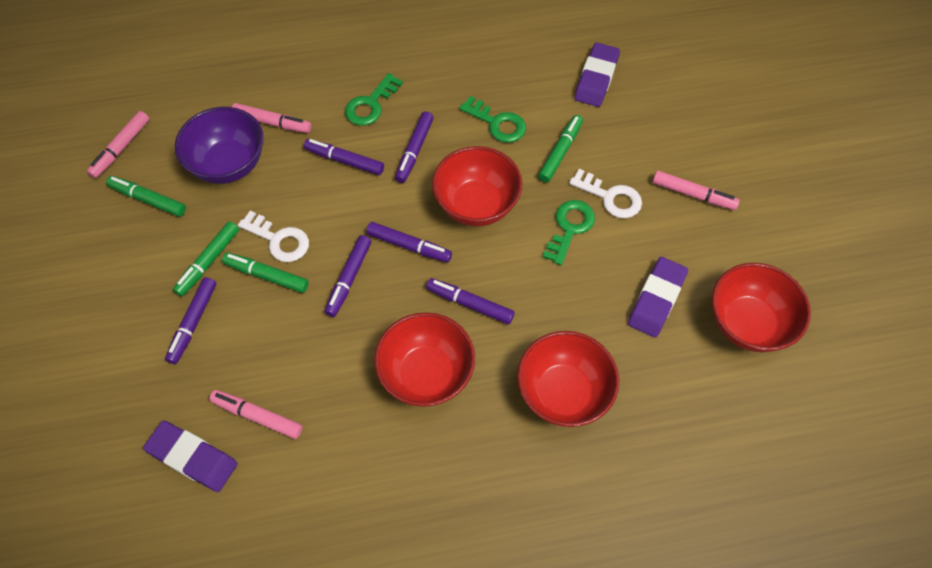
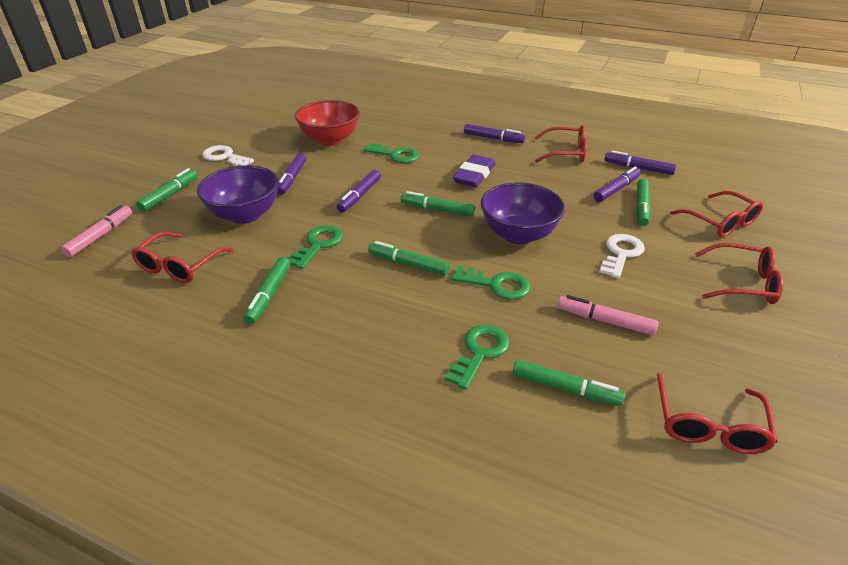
green key: 3 -> 4
green marker: 4 -> 6
pink marker: 4 -> 2
purple bowl: 1 -> 2
purple eraser: 3 -> 1
purple marker: 6 -> 5
red bowl: 4 -> 1
red glasses: 0 -> 5

